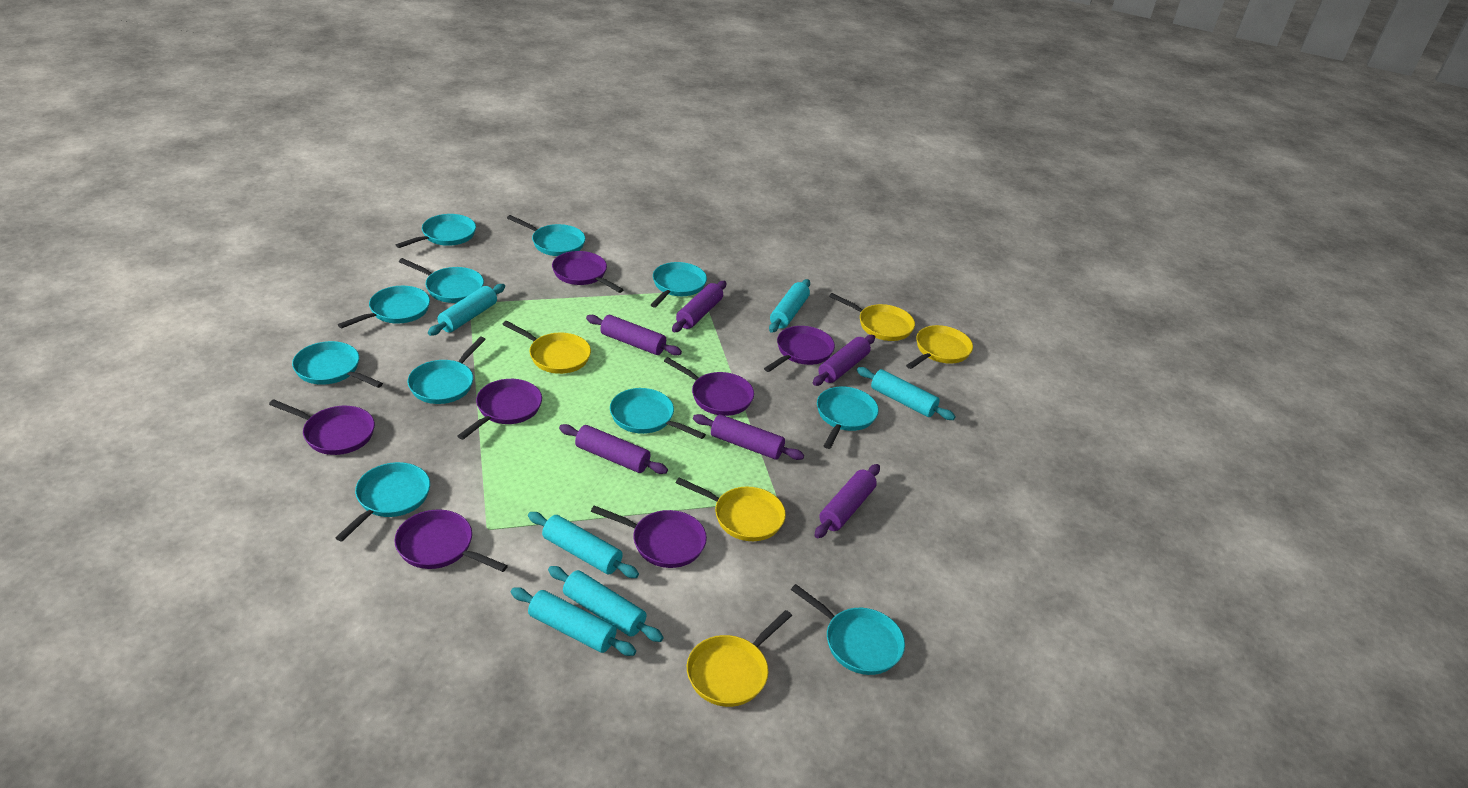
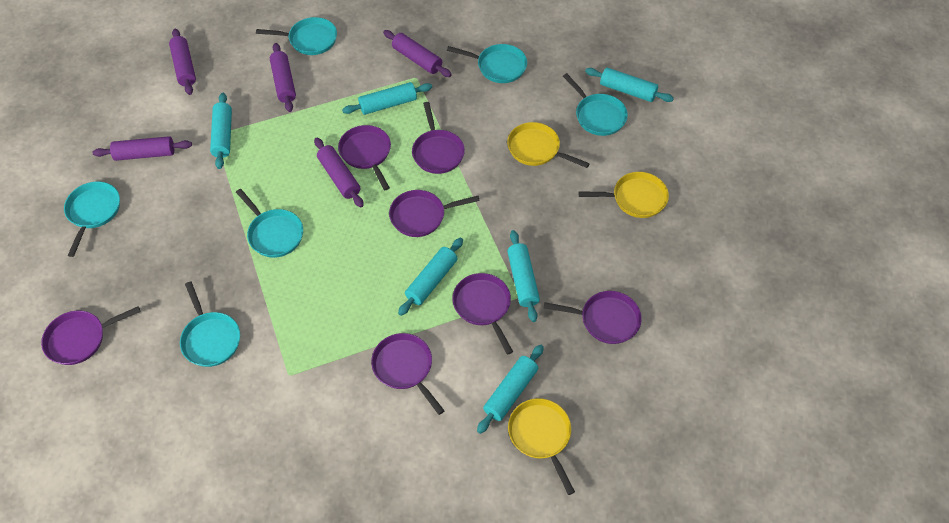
purple rolling pin: 6 -> 5
turquoise pan: 11 -> 6
yellow pan: 5 -> 3

